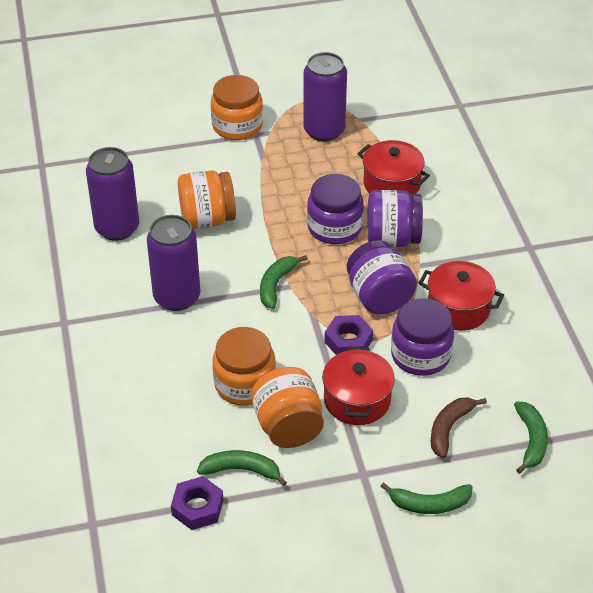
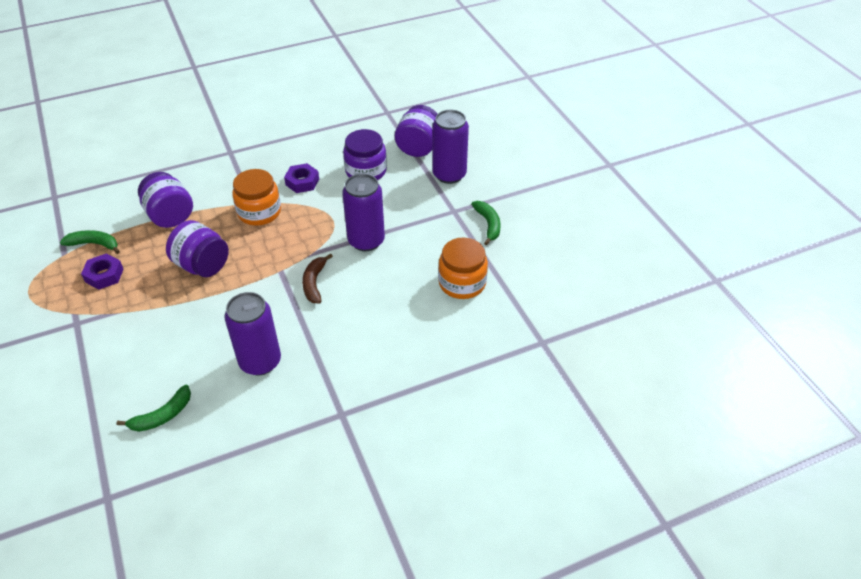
green banana: 4 -> 3
orange jar: 4 -> 2
red pot: 3 -> 0

